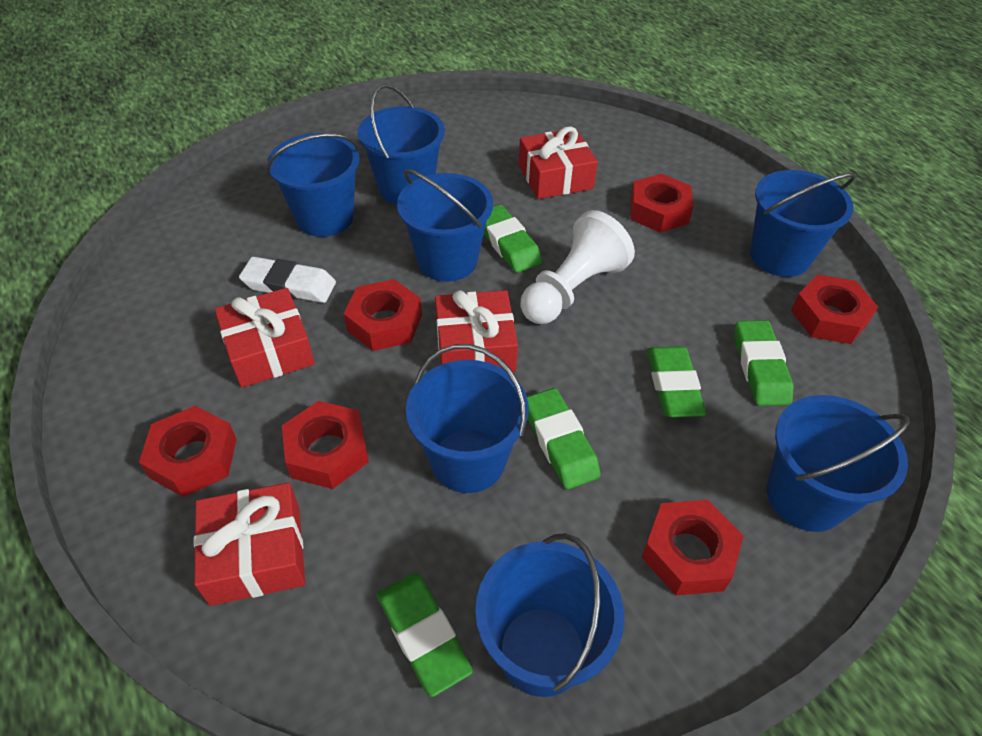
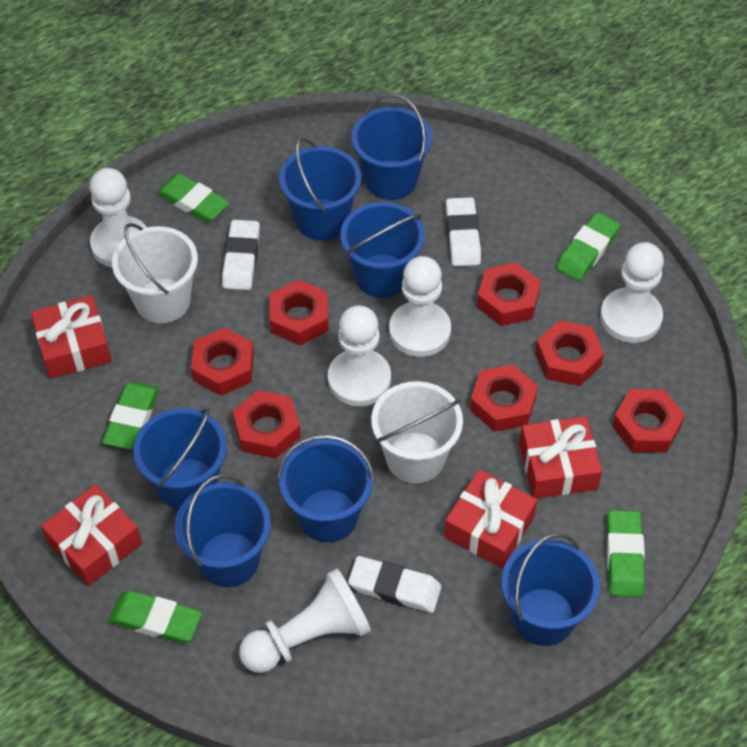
red nut: 6 -> 7
white bucket: 0 -> 2
white eraser: 1 -> 3
white pawn: 1 -> 5

